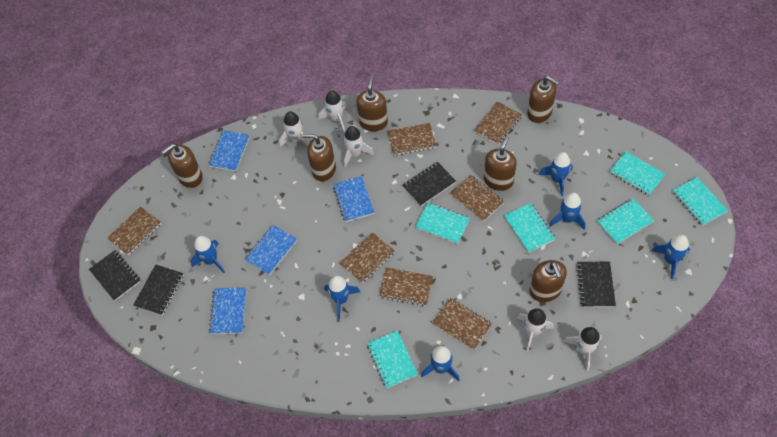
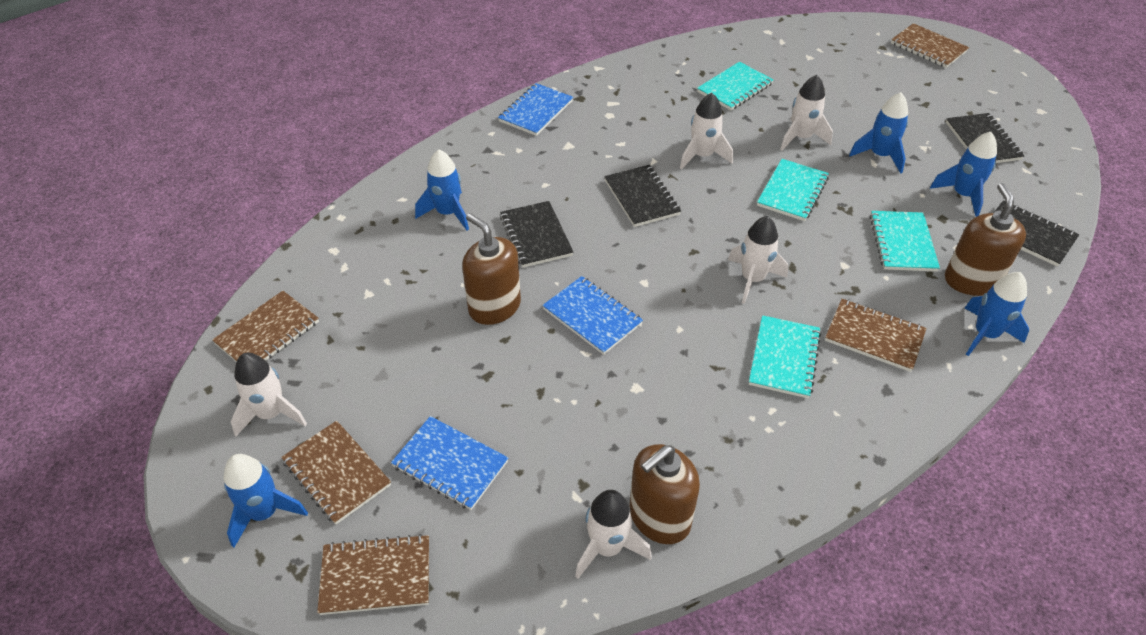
blue notebook: 4 -> 3
blue rocket: 6 -> 5
brown notebook: 7 -> 5
brown soap dispenser: 6 -> 3
turquoise notebook: 6 -> 4

